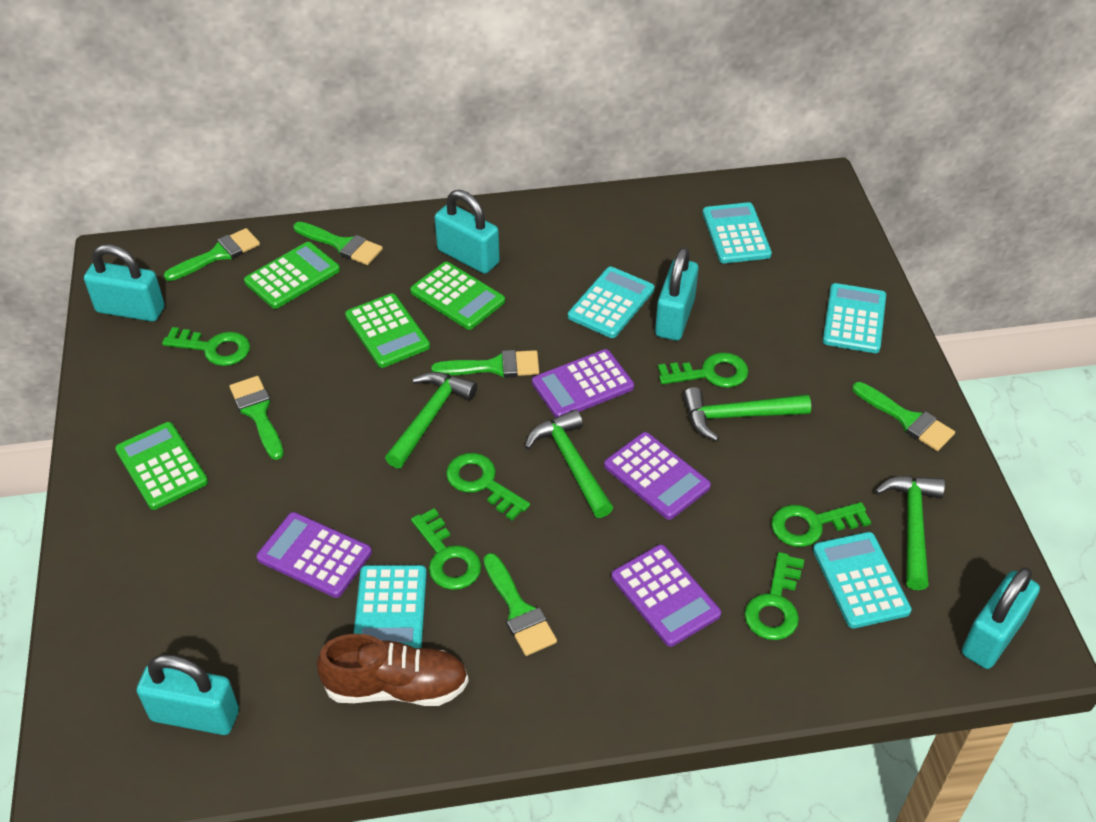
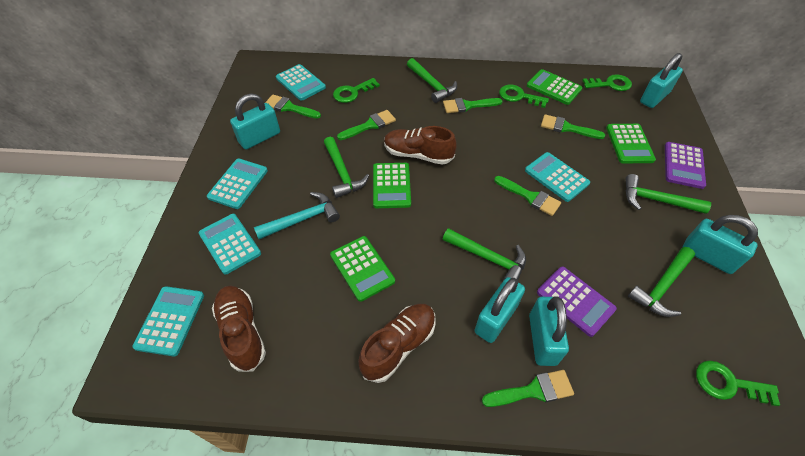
brown shoe: 1 -> 3
green hammer: 4 -> 5
green key: 6 -> 4
purple calculator: 4 -> 2
turquoise hammer: 0 -> 1

